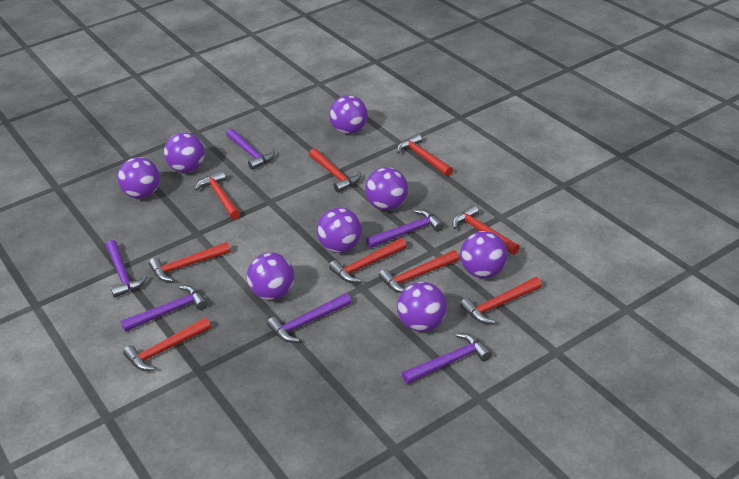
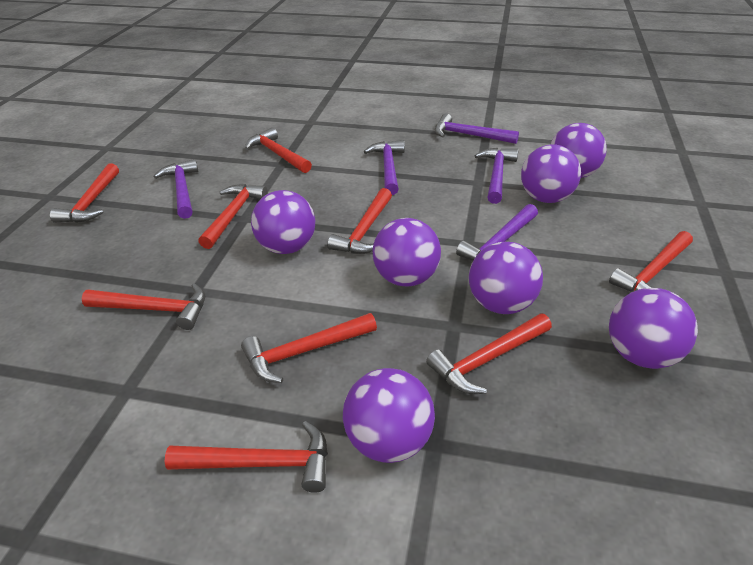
purple ball: 8 -> 7
purple hammer: 6 -> 5

